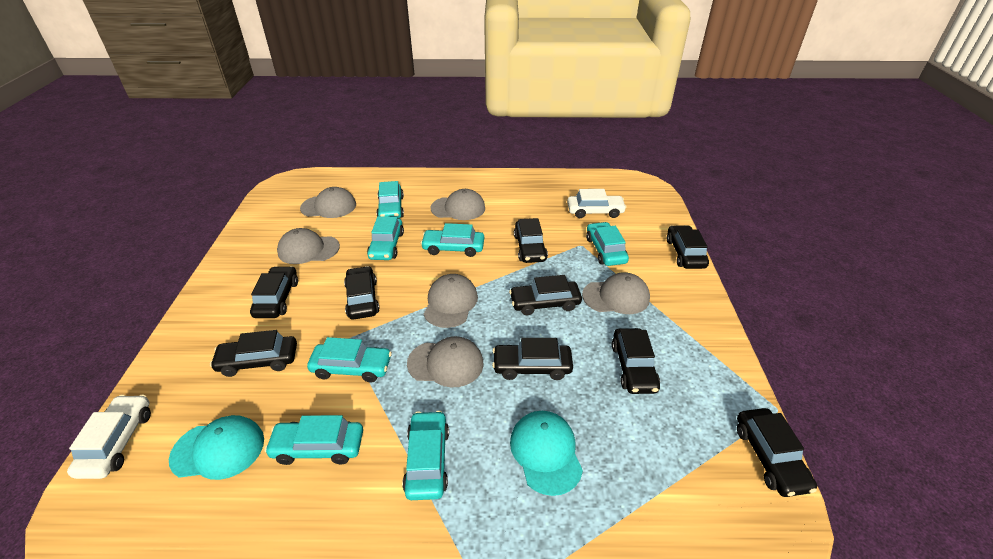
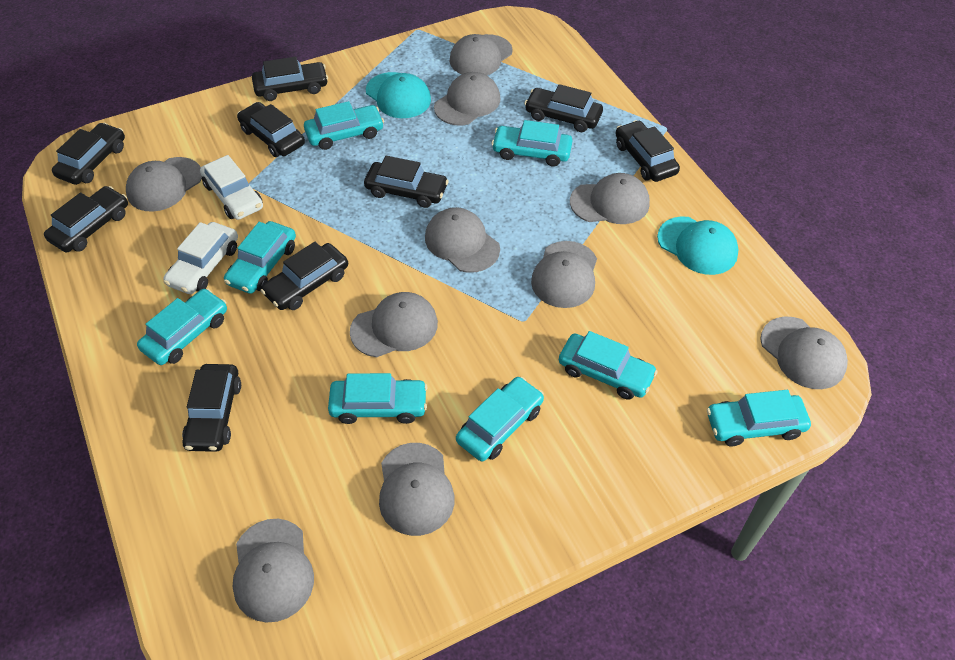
grey cap: 6 -> 10
turquoise car: 7 -> 8

